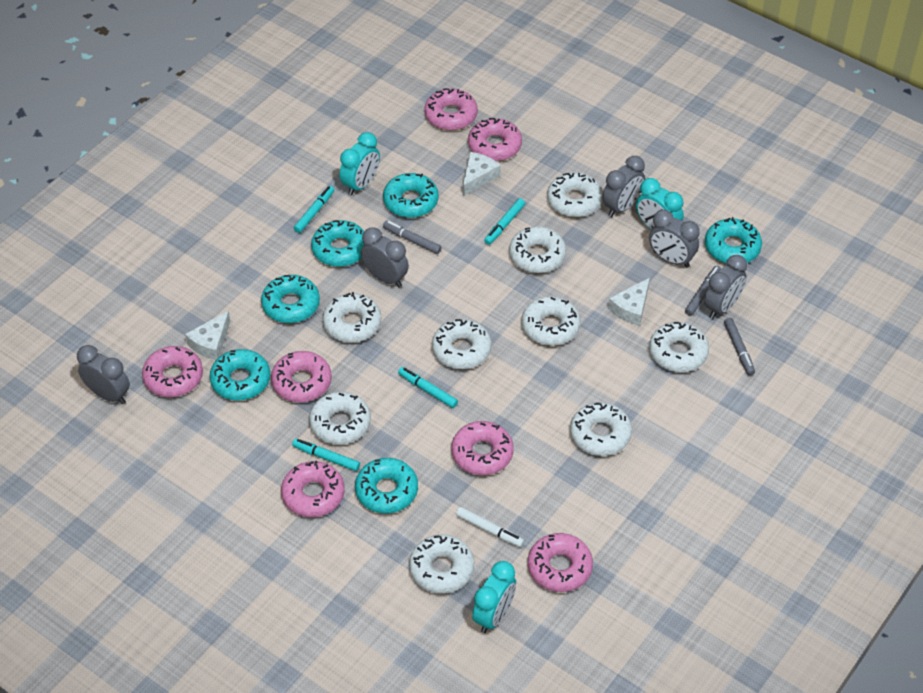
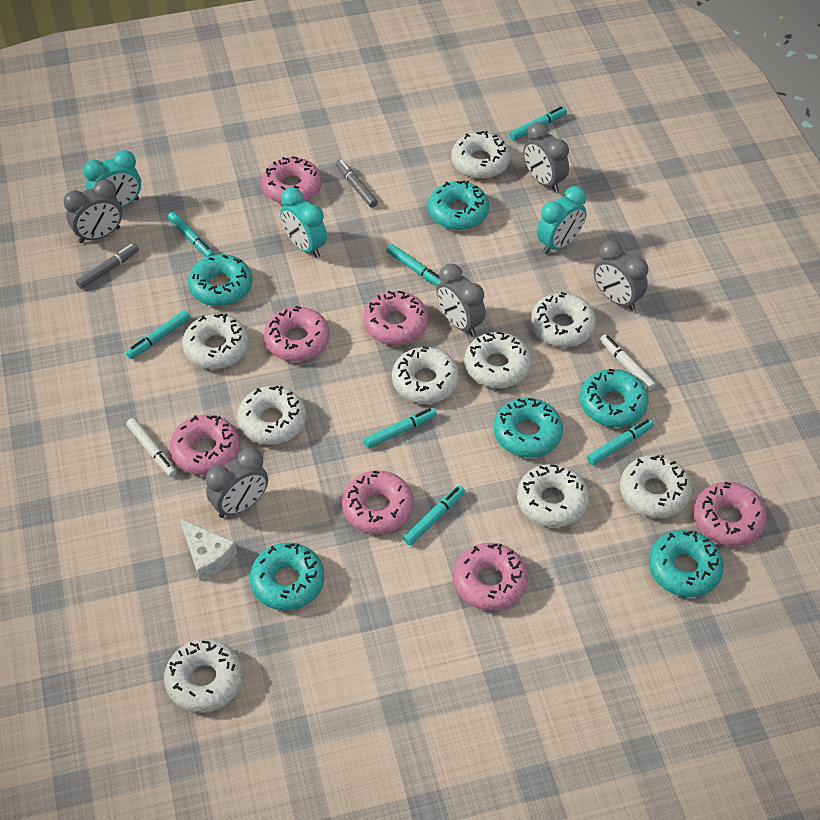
grey marker: 3 -> 2
turquoise marker: 4 -> 7
white cheese: 3 -> 1
white marker: 1 -> 2

